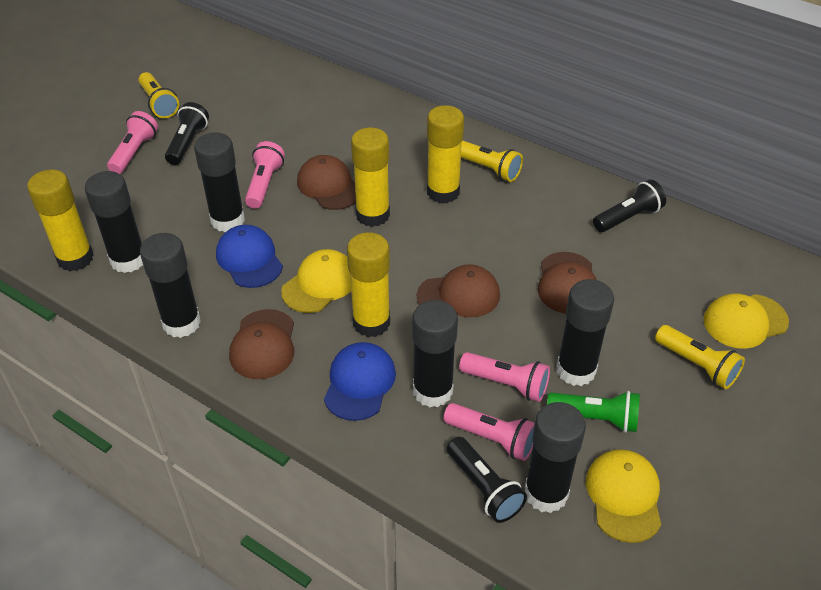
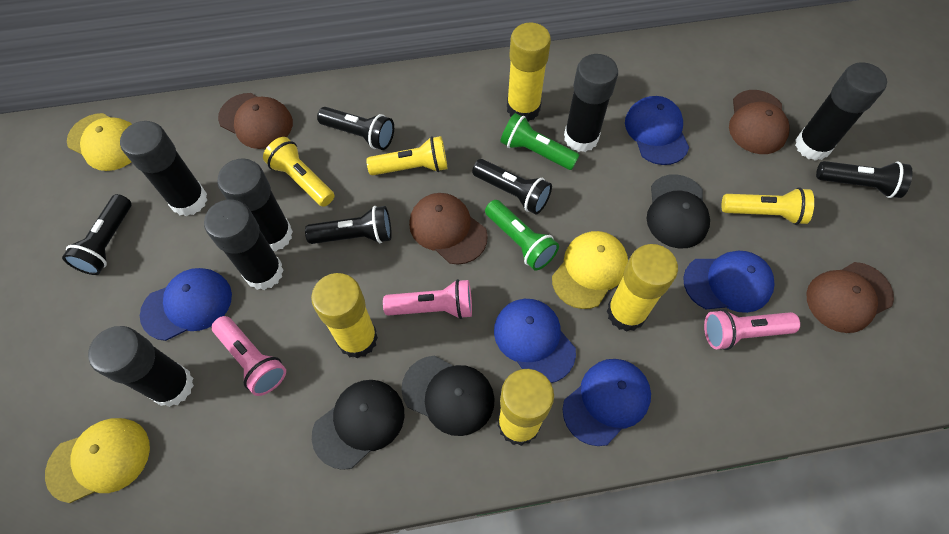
black cap: 0 -> 3
black flashlight: 3 -> 5
blue cap: 2 -> 5
green flashlight: 1 -> 2
pink flashlight: 4 -> 3

